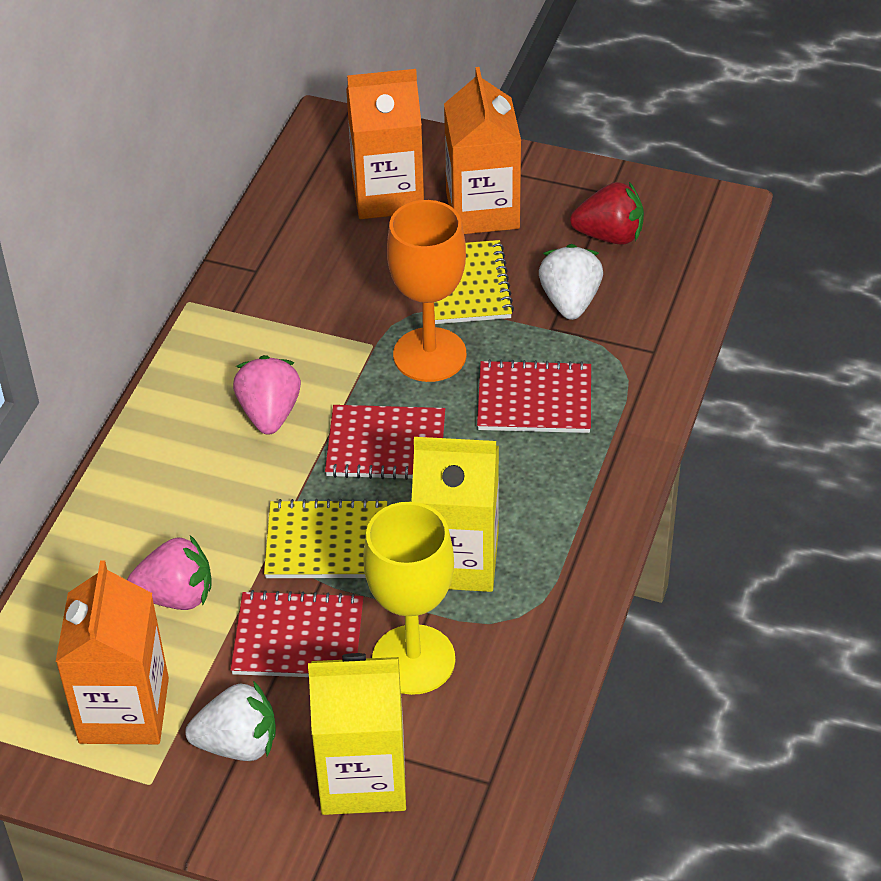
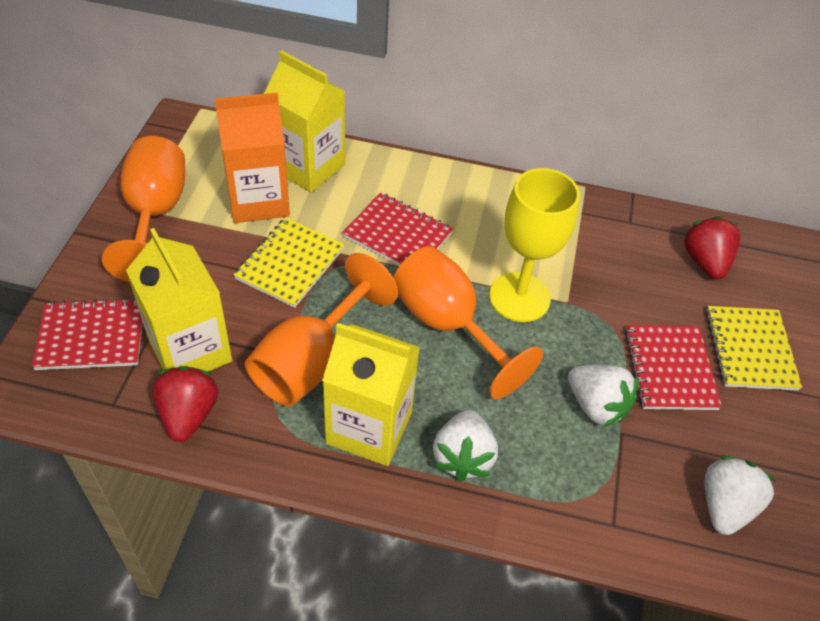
orange carton: 3 -> 1
orange goblet: 1 -> 3
pink strawberry: 2 -> 0
red strawberry: 1 -> 2
white strawberry: 2 -> 3
yellow carton: 2 -> 3

